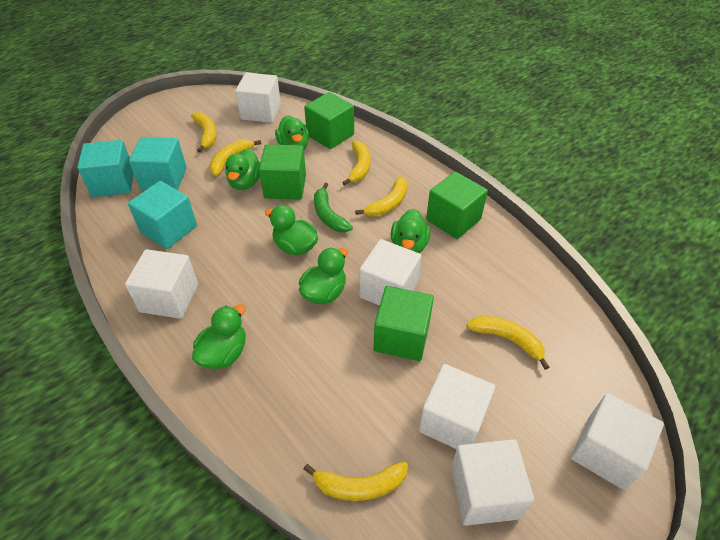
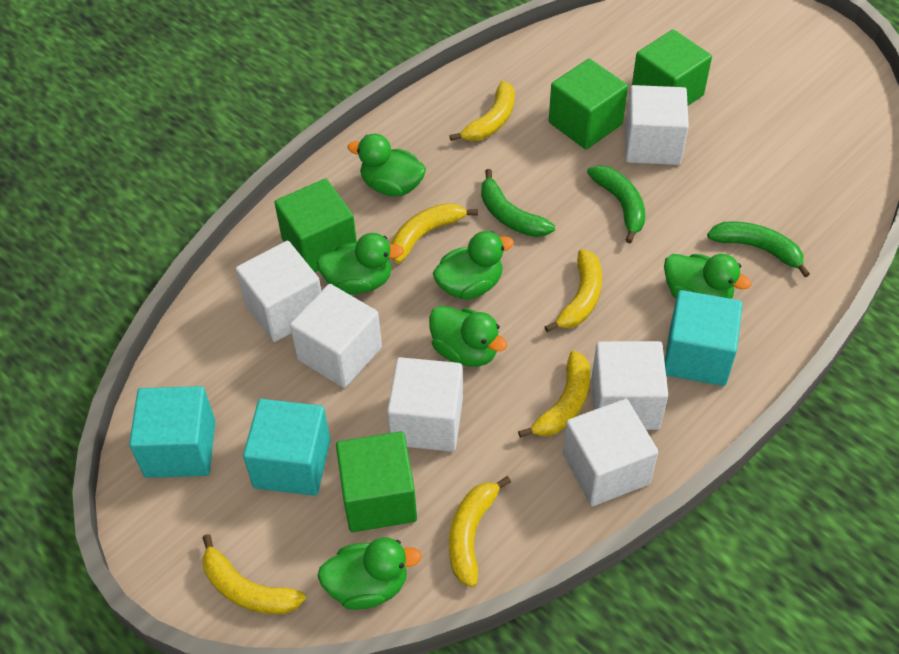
green banana: 1 -> 3

